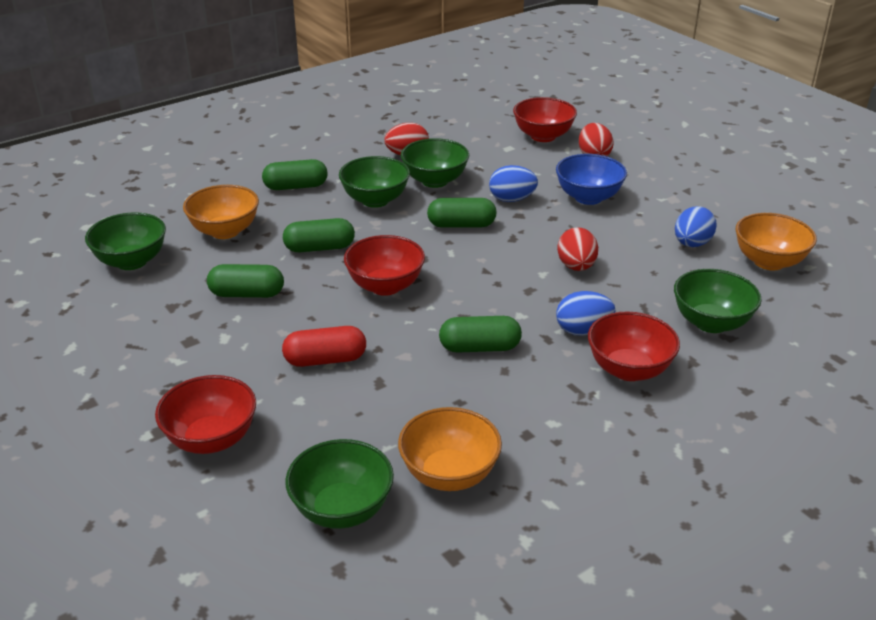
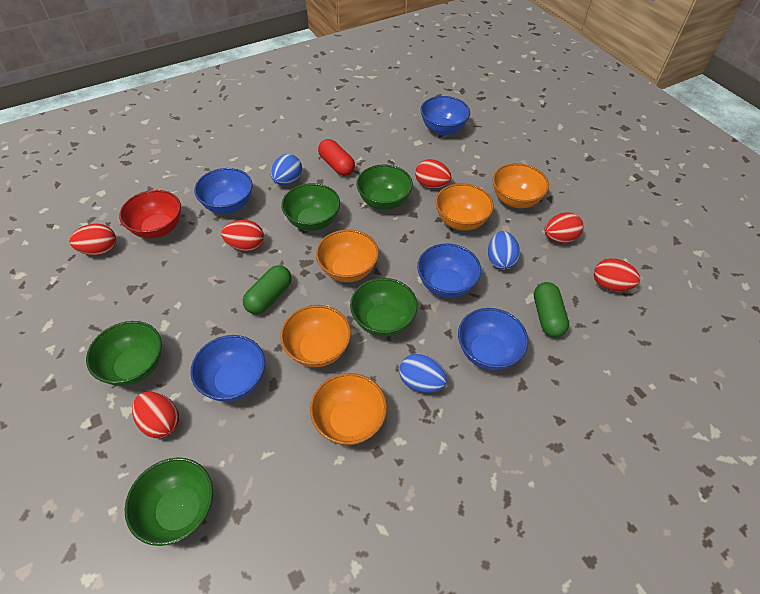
blue bowl: 1 -> 5
green capsule: 5 -> 2
orange bowl: 3 -> 5
red bowl: 4 -> 1
red egg: 3 -> 6

